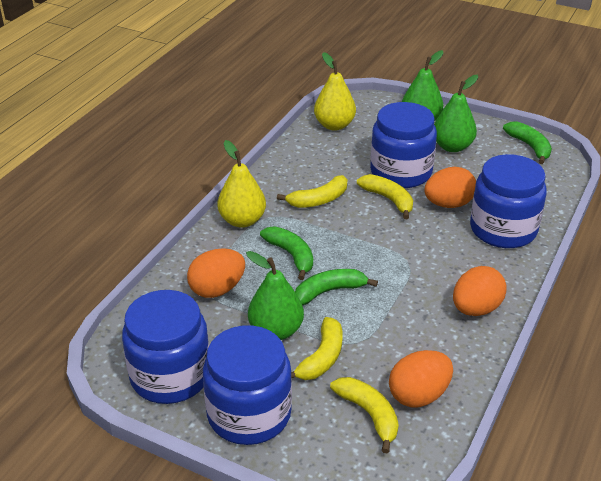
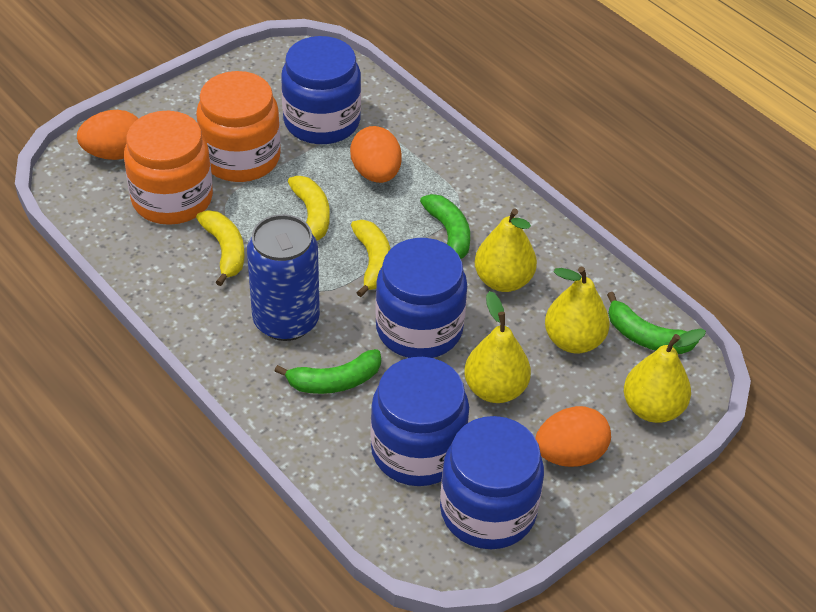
blue can: 0 -> 1
green pear: 3 -> 0
orange egg: 4 -> 3
orange jar: 0 -> 2
yellow banana: 4 -> 3
yellow pear: 2 -> 4

